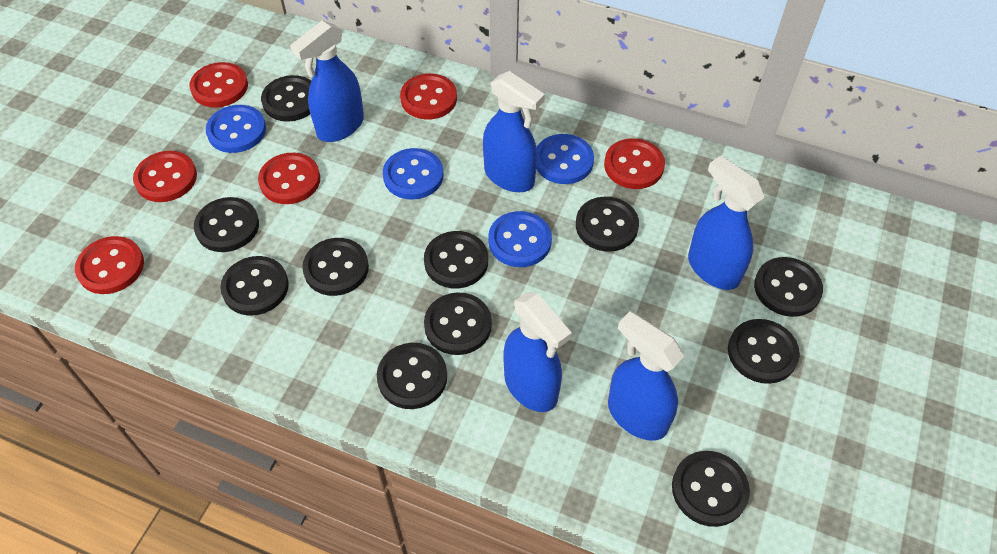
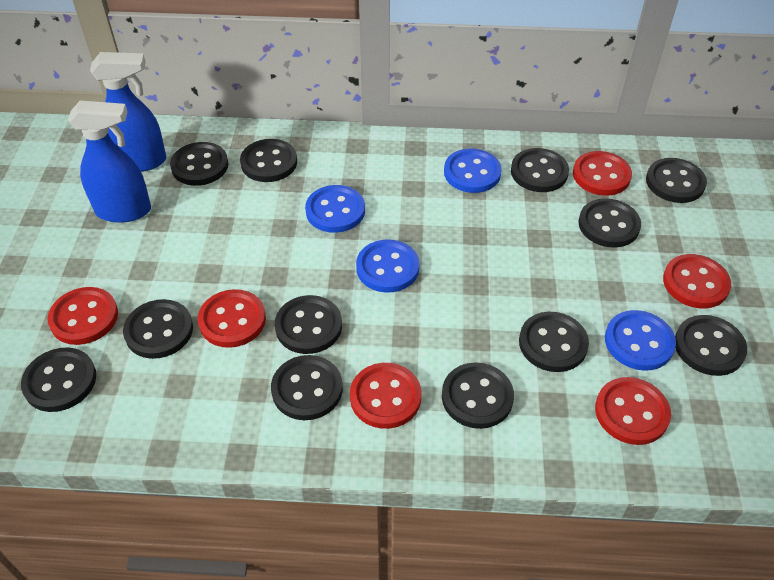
black button: 11 -> 12
blue spray bottle: 5 -> 2

